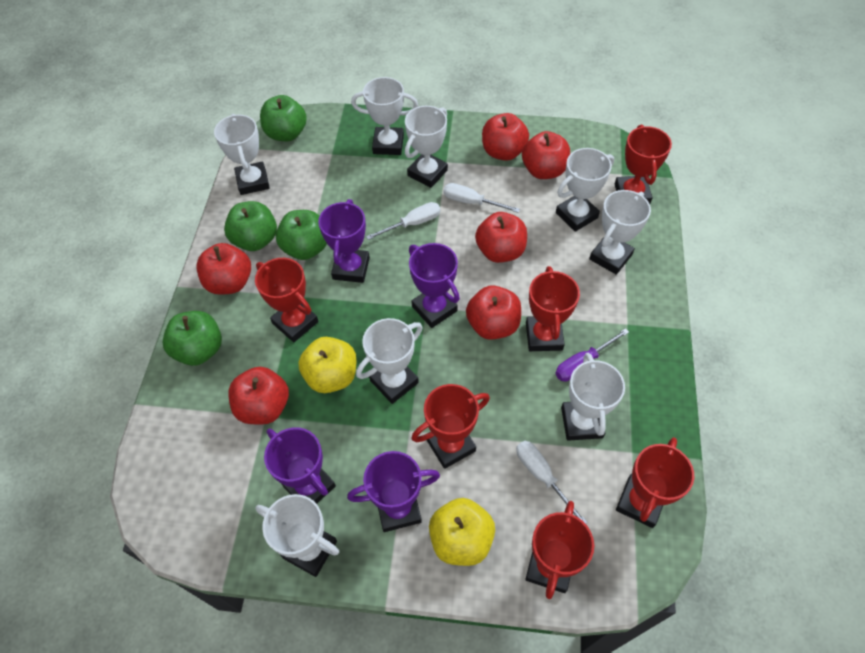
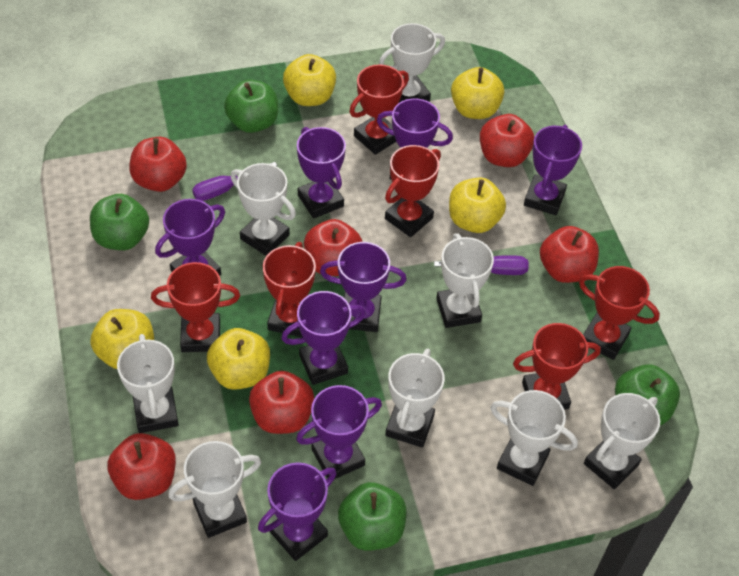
purple screwdriver: 1 -> 2
purple trophy: 4 -> 8
white screwdriver: 3 -> 0
yellow apple: 2 -> 5

